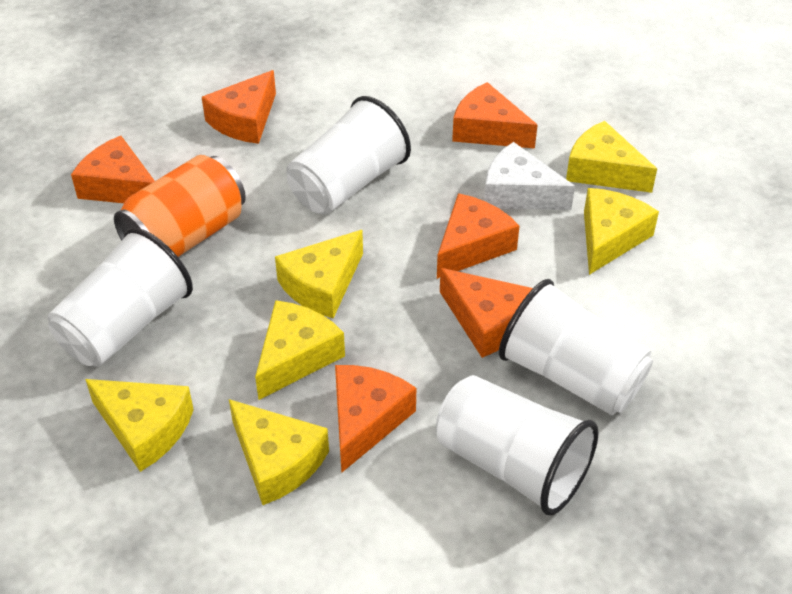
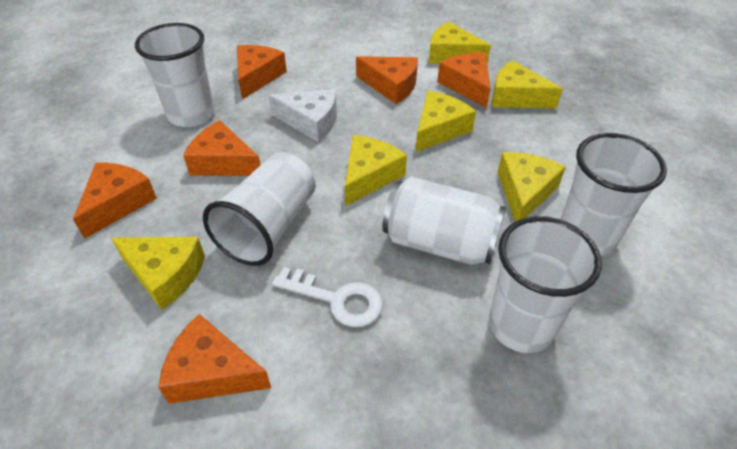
orange can: 1 -> 0
white can: 0 -> 1
white key: 0 -> 1

